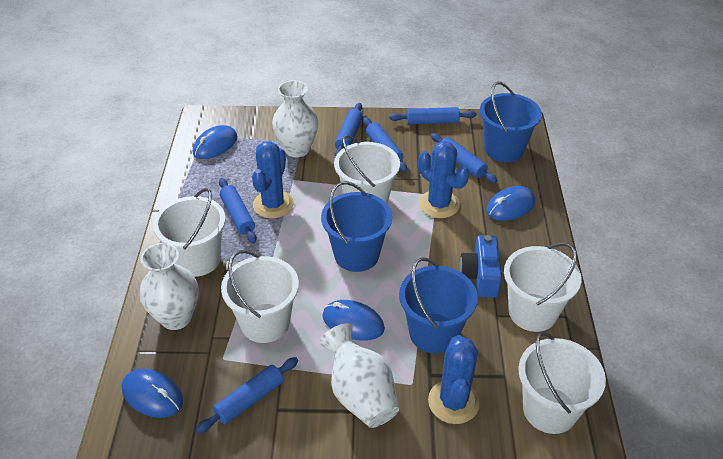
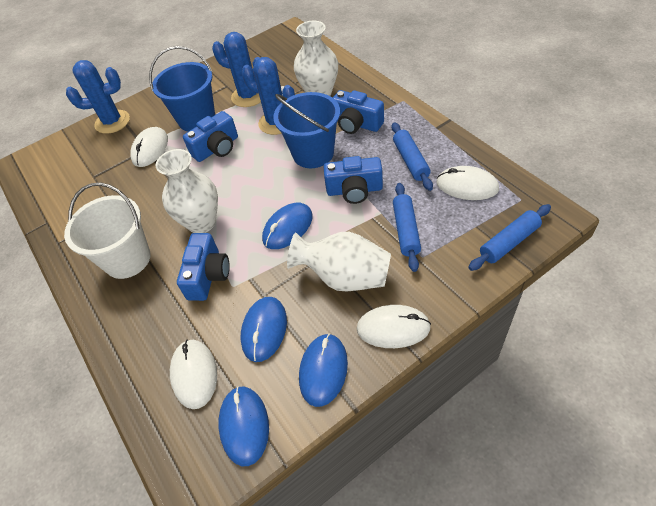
blue bucket: 3 -> 2
blue camera: 1 -> 4
blue rolling pin: 6 -> 3
white bucket: 5 -> 1
white mouse: 0 -> 4

